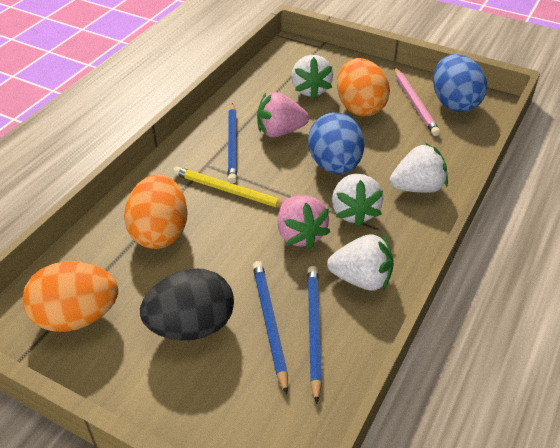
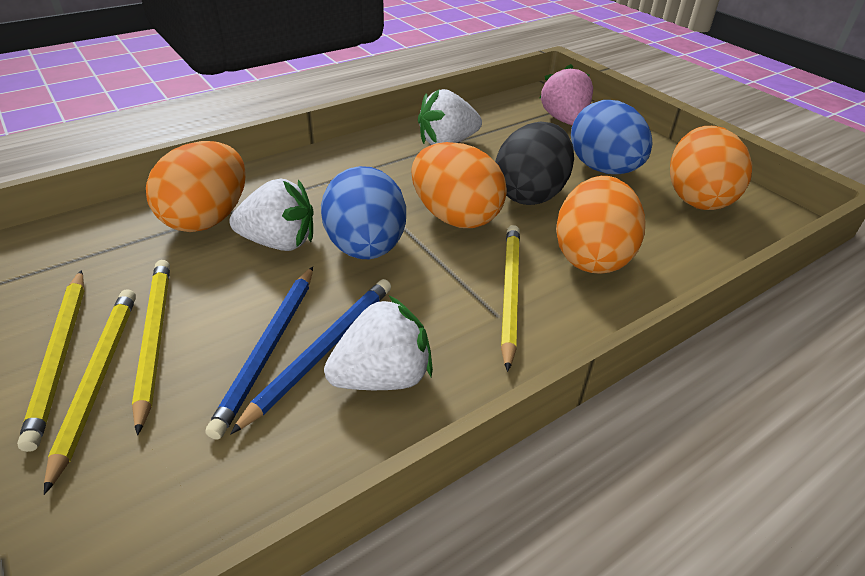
blue pencil: 3 -> 2
orange egg: 3 -> 4
pink pencil: 1 -> 0
pink strawberry: 2 -> 1
white strawberry: 4 -> 3
yellow pencil: 1 -> 4

